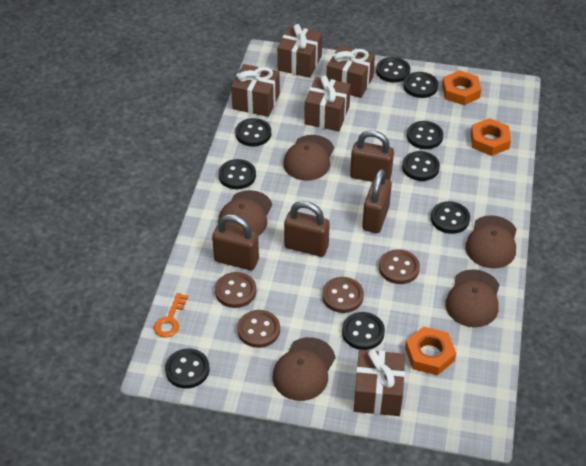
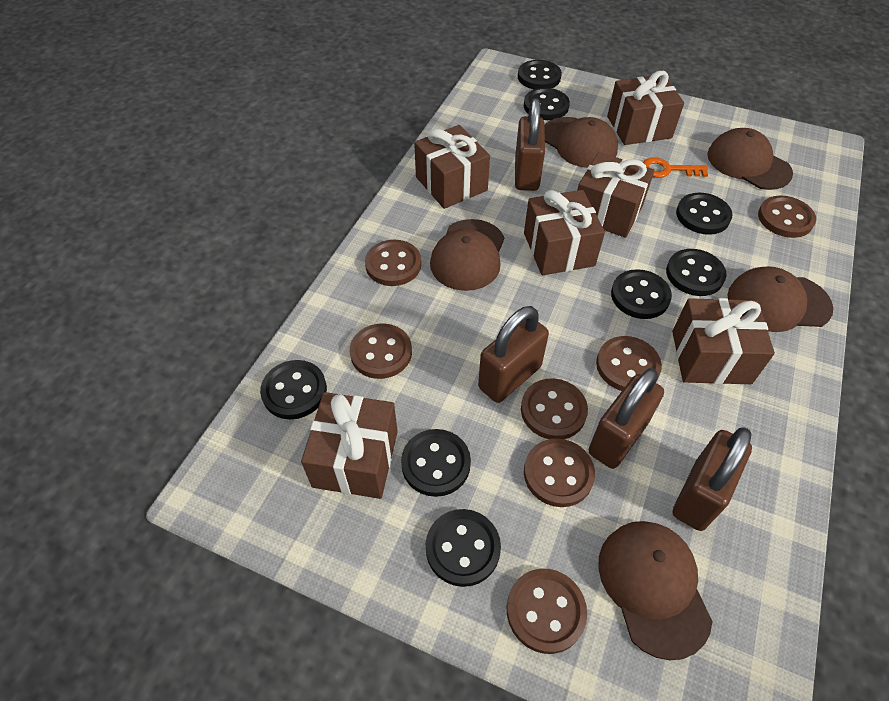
black button: 9 -> 8
brown button: 4 -> 7
brown gift: 5 -> 6
orange nut: 3 -> 0

